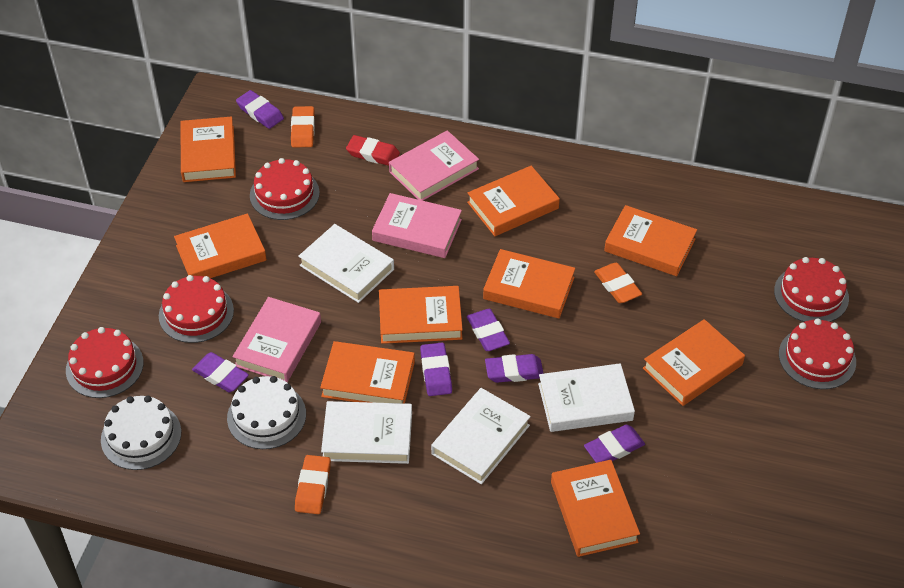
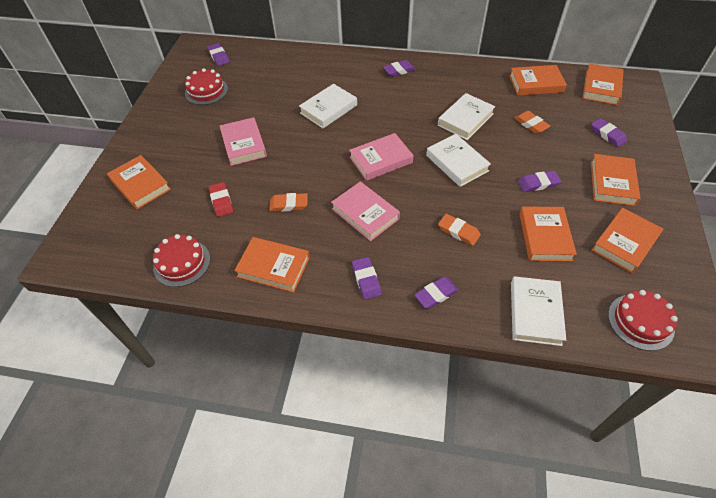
orange book: 9 -> 7
red cake: 5 -> 3
white cake: 2 -> 0

